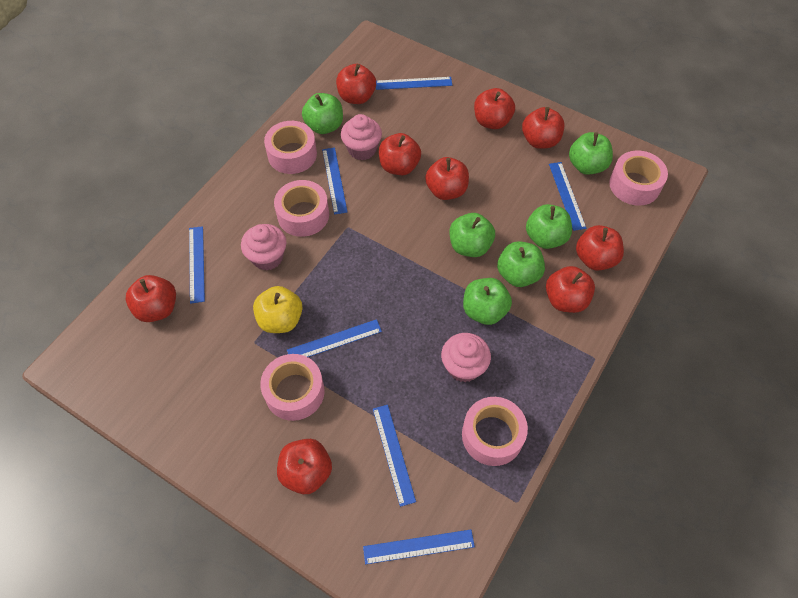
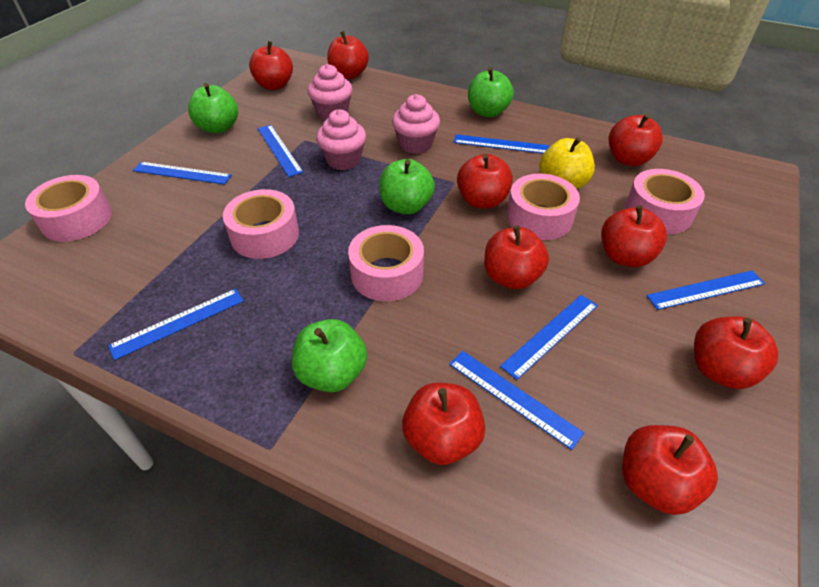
green apple: 6 -> 4

